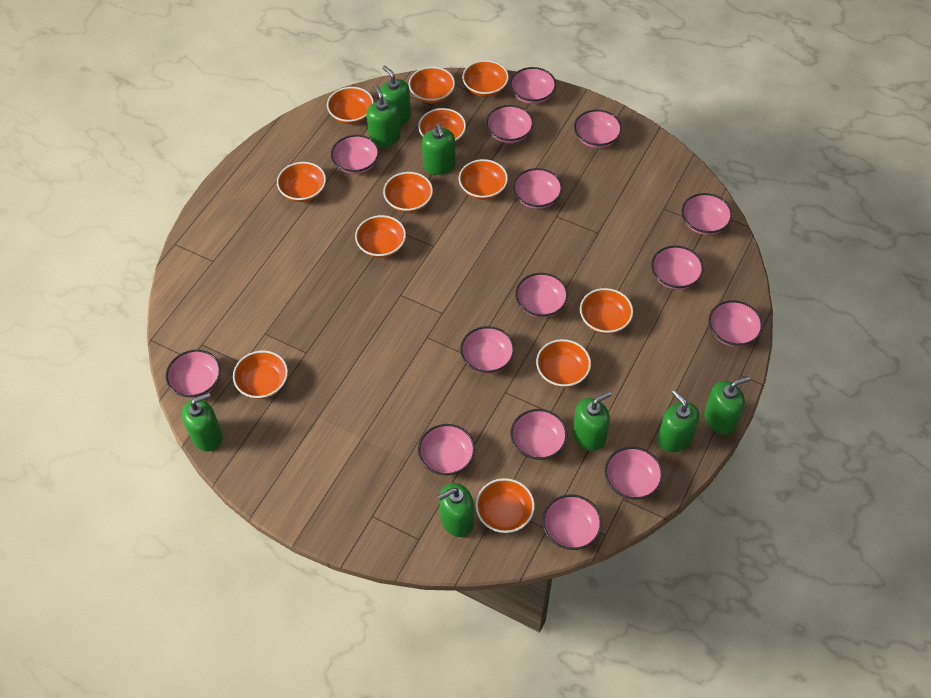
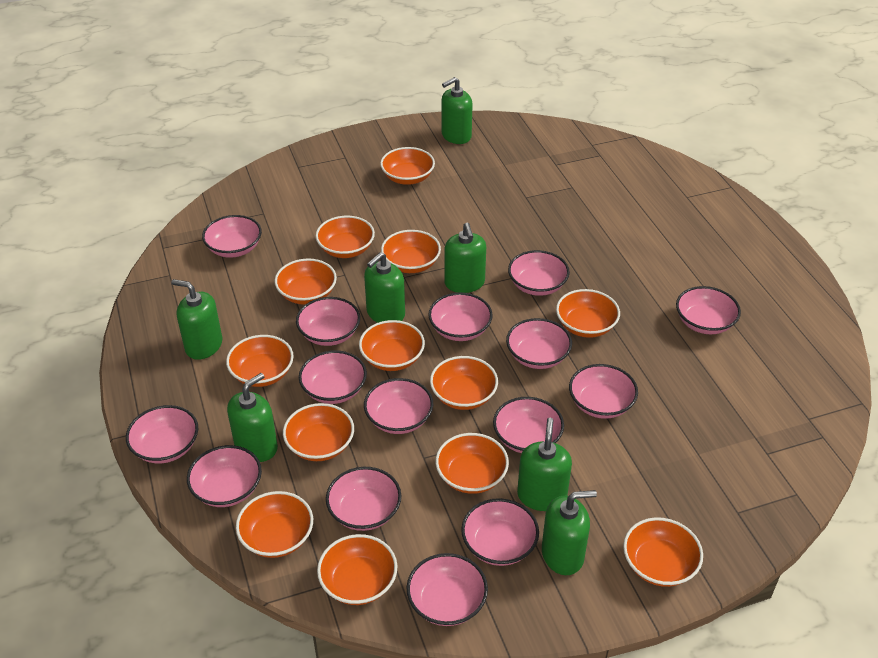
green soap dispenser: 8 -> 7
orange bowl: 12 -> 13

